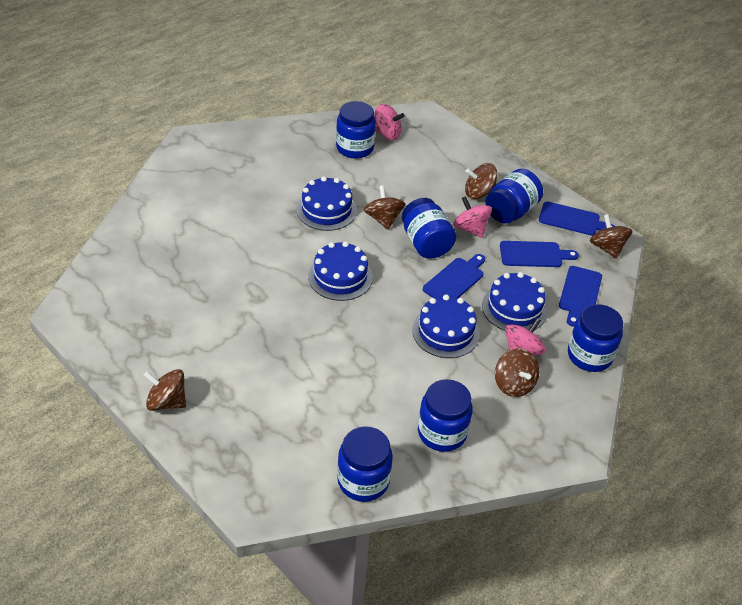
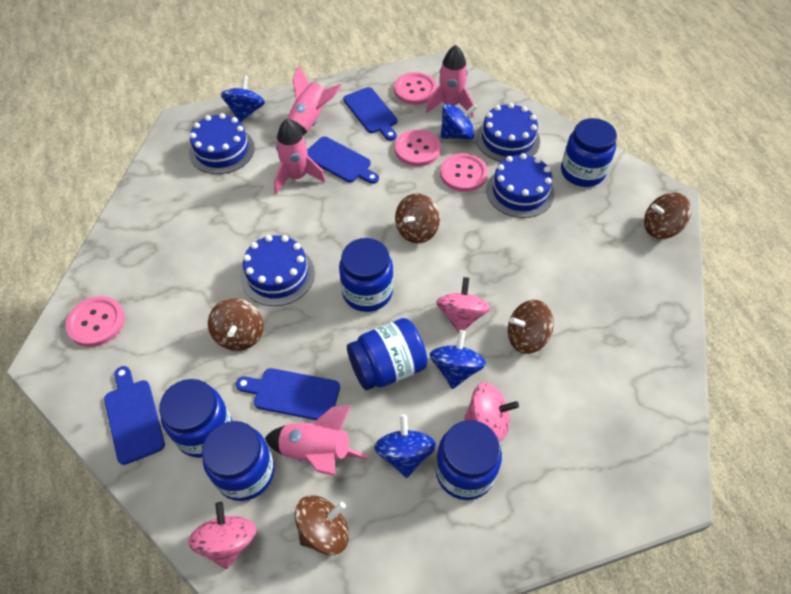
blue spinning top: 0 -> 4
pink button: 0 -> 4
pink rocket: 0 -> 4

